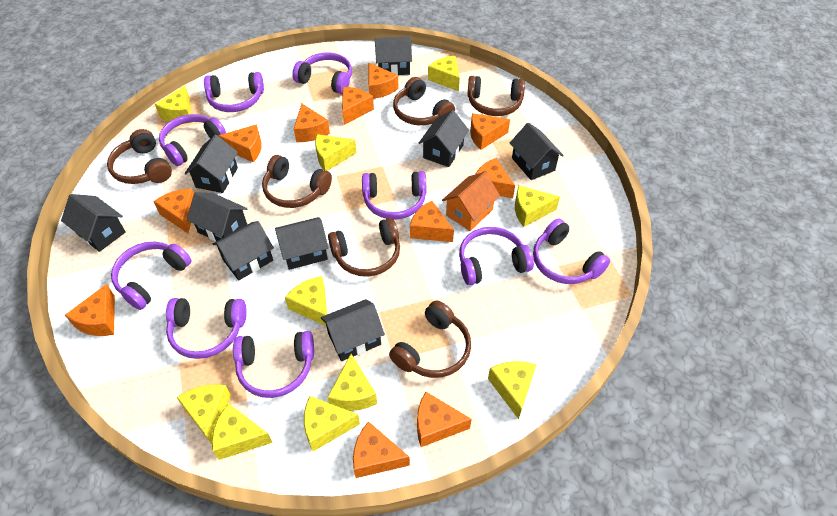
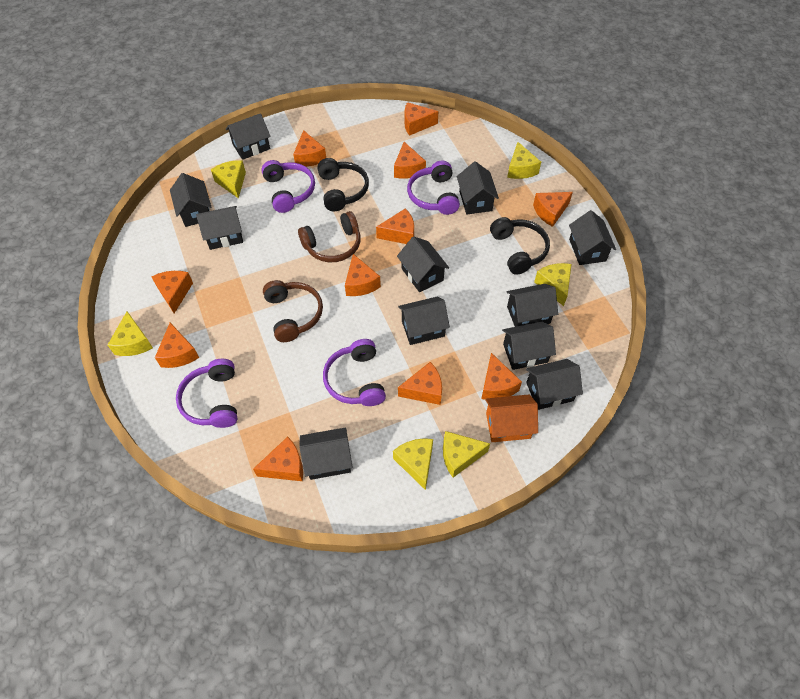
black headphones: 0 -> 2
black house: 9 -> 11
brown headphones: 6 -> 2
purple headphones: 9 -> 4
yellow cheese: 10 -> 6

